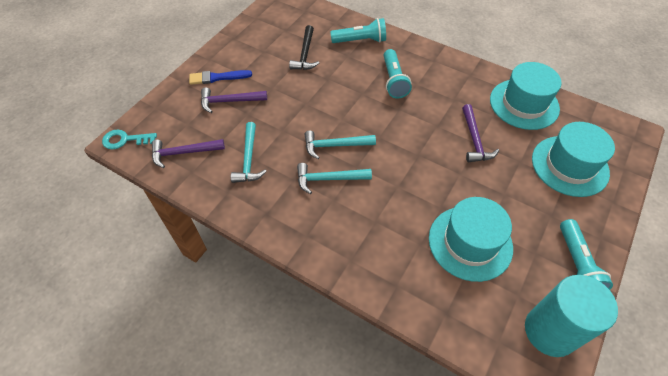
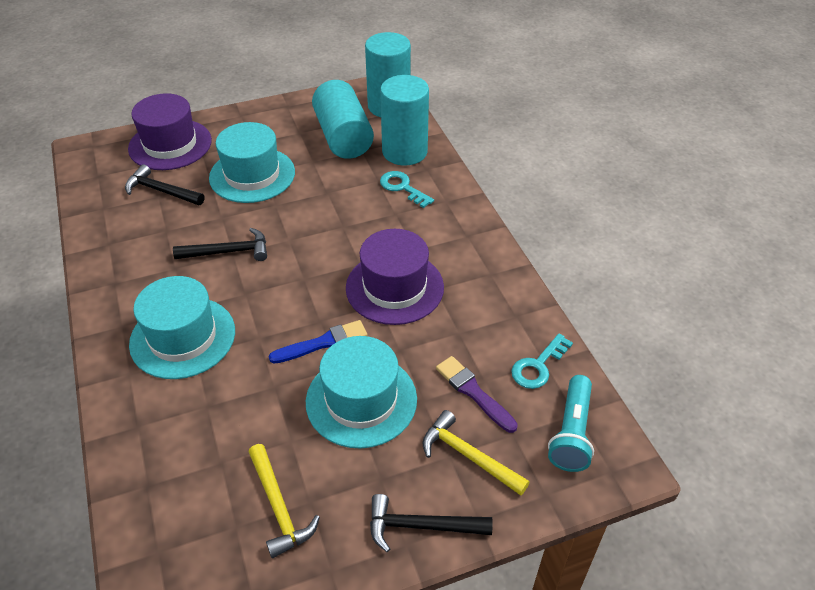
black hammer: 1 -> 3
purple brush: 0 -> 1
purple hammer: 3 -> 0
purple hat: 0 -> 2
turquoise cylinder: 1 -> 3
turquoise flashlight: 3 -> 1
turquoise hammer: 3 -> 0
turquoise key: 1 -> 2
yellow hammer: 0 -> 2

